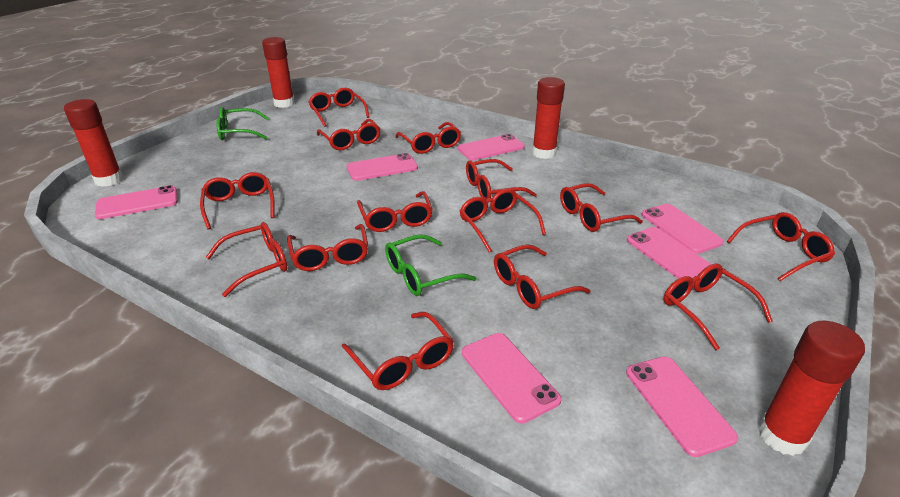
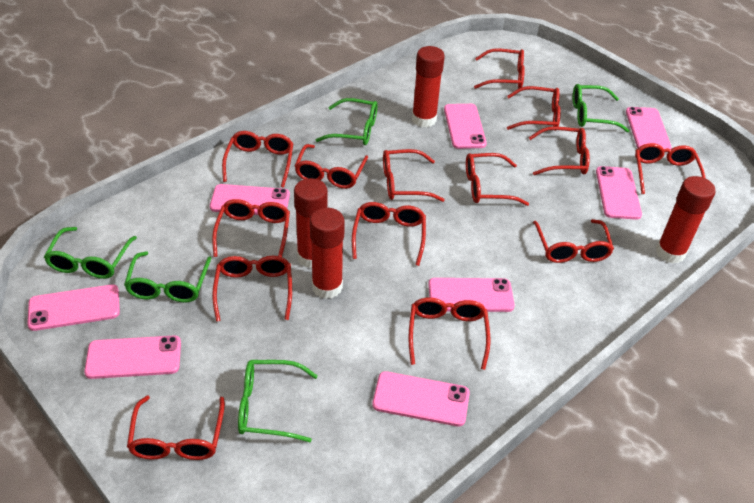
green glasses: 2 -> 5
pink phone: 7 -> 8

